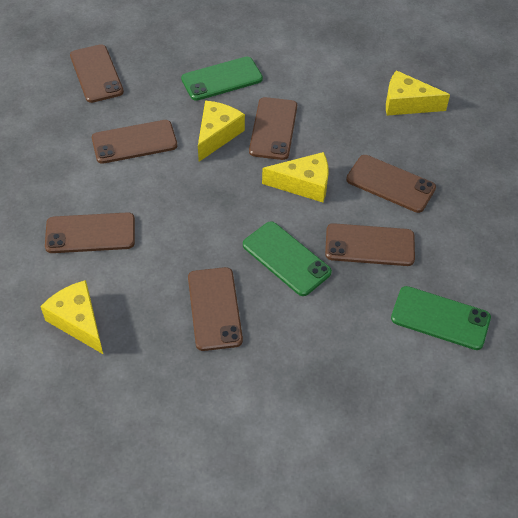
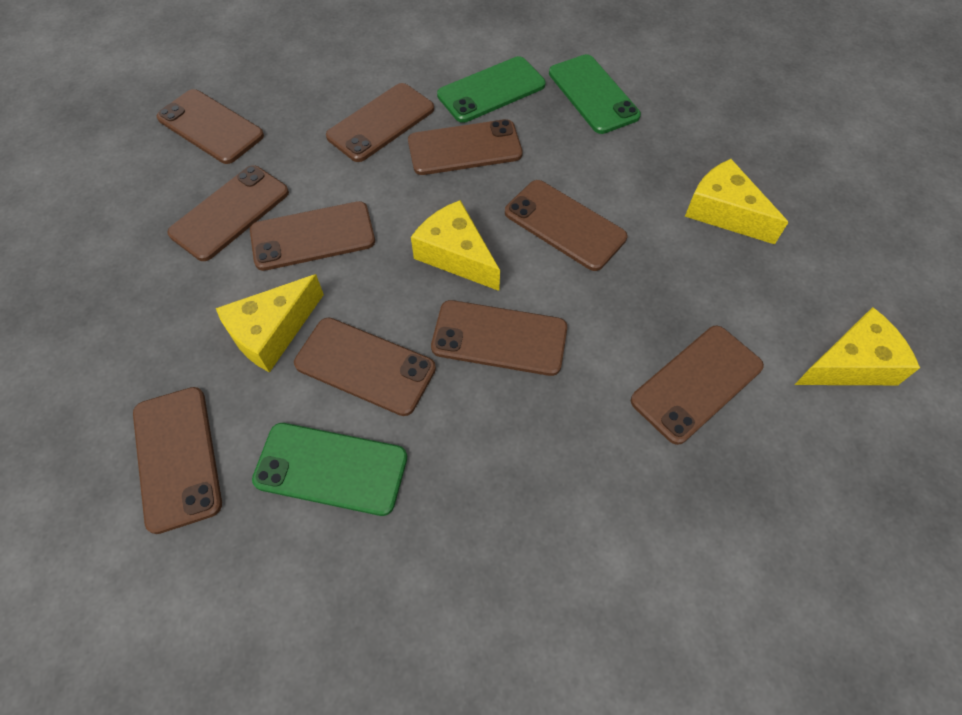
brown phone: 7 -> 10

